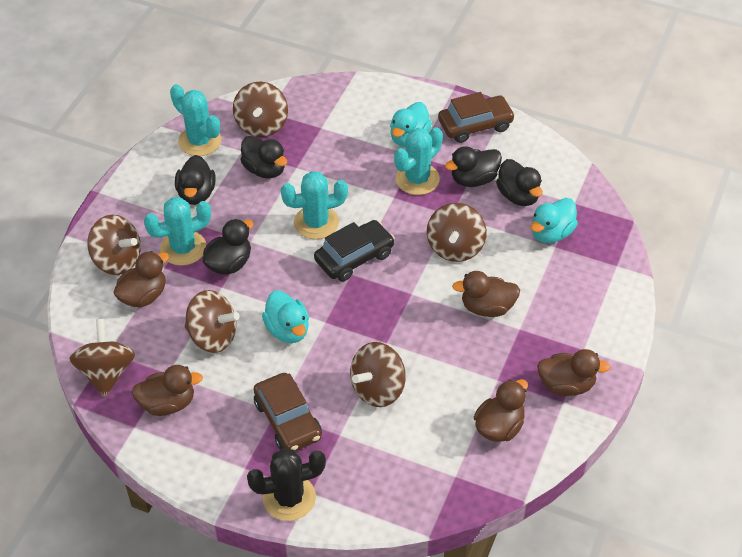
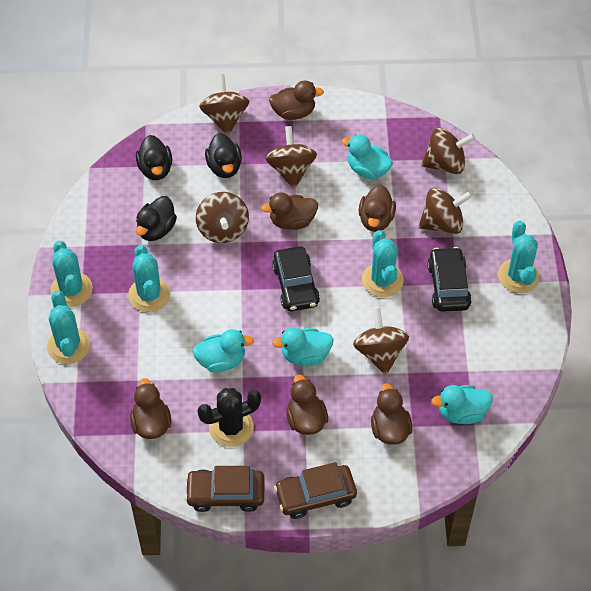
black car: 1 -> 2
black duck: 5 -> 3
brown duck: 5 -> 6
turquoise cactus: 4 -> 5
turquoise duck: 3 -> 4

